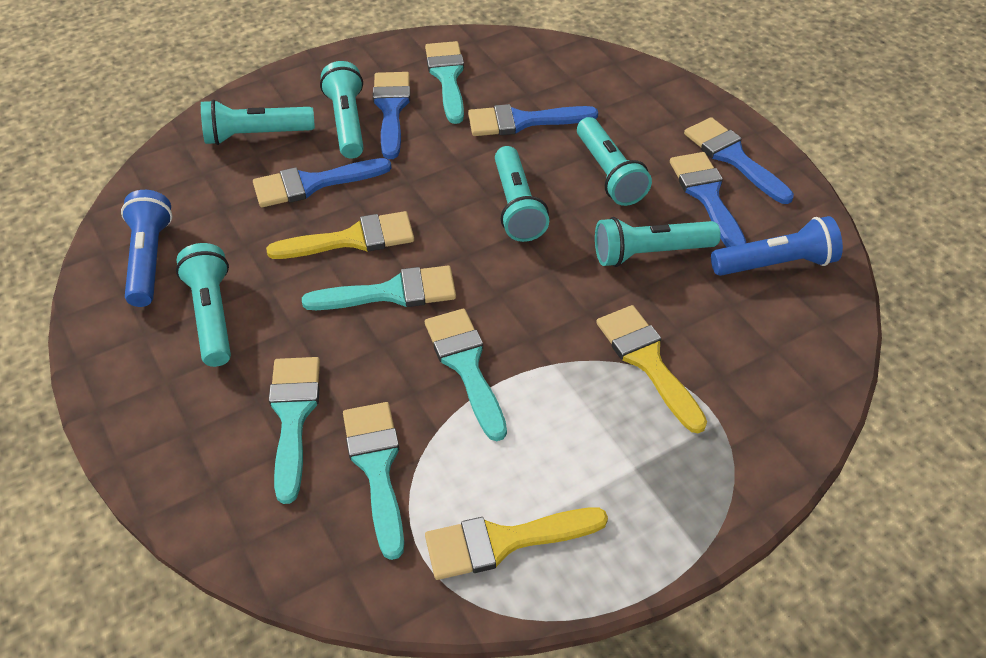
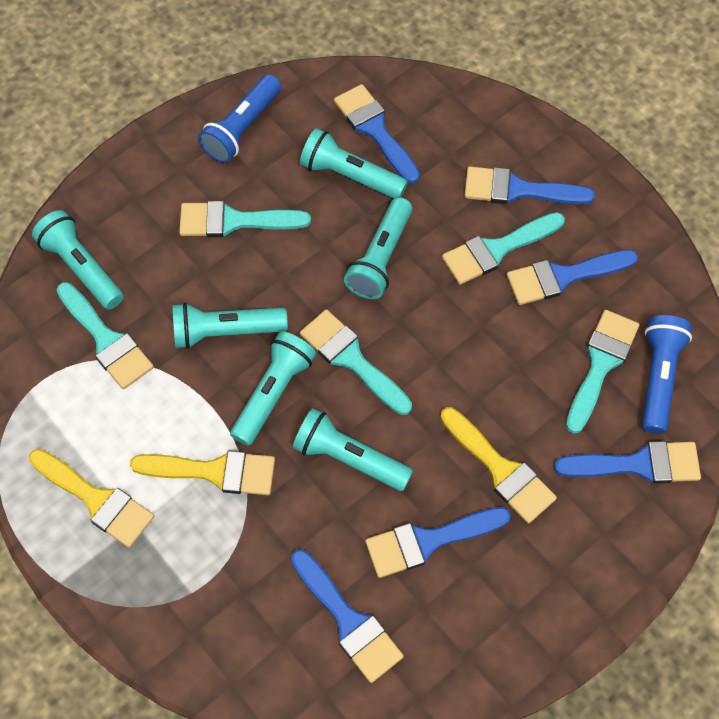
blue brush: 5 -> 6

